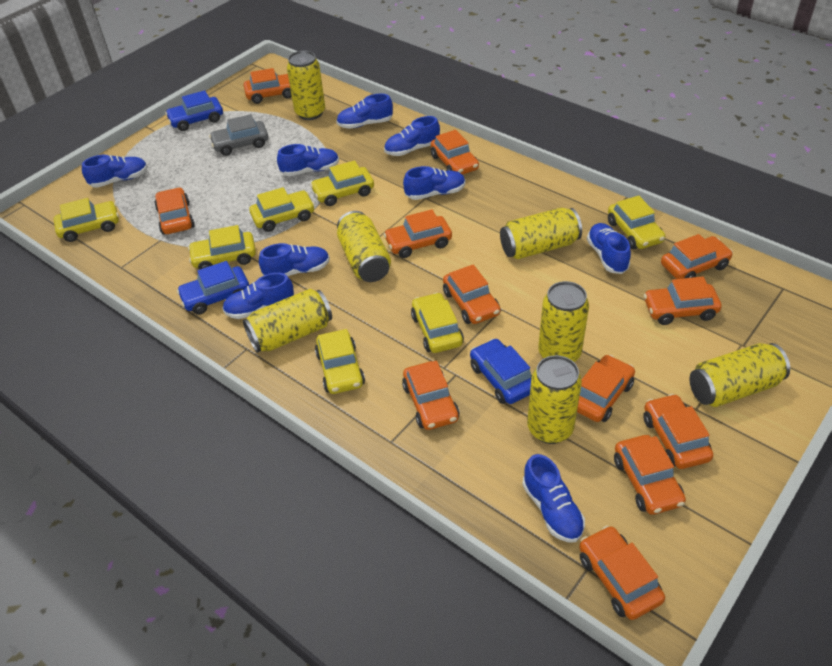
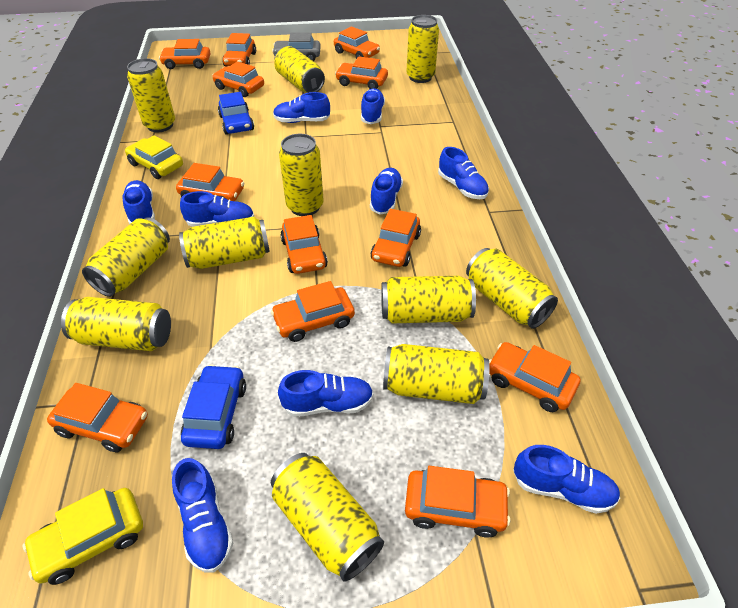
blue car: 3 -> 2
yellow can: 7 -> 11
yellow car: 7 -> 2

